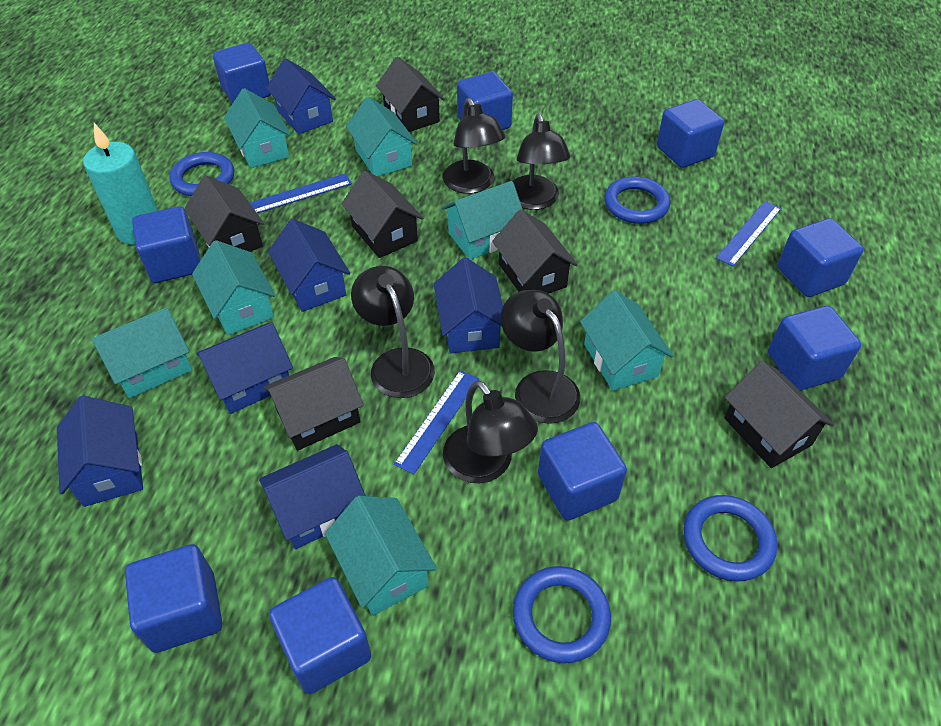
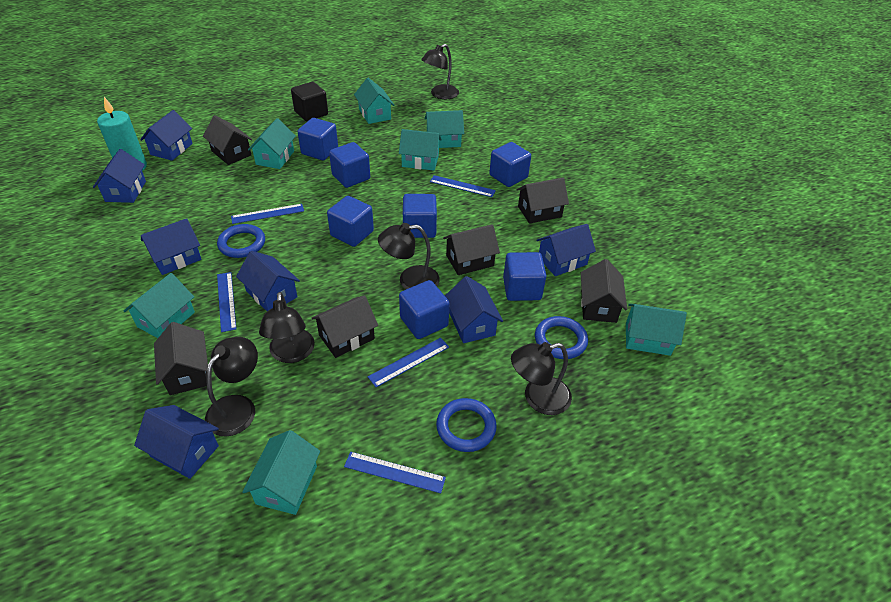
black cube: 0 -> 1
blue cube: 9 -> 7
blue house: 6 -> 7
blue ring: 4 -> 3
blue ruler: 3 -> 5

